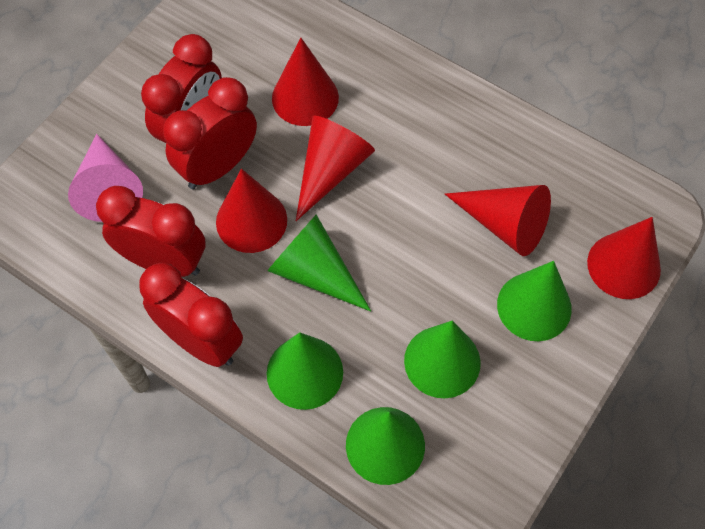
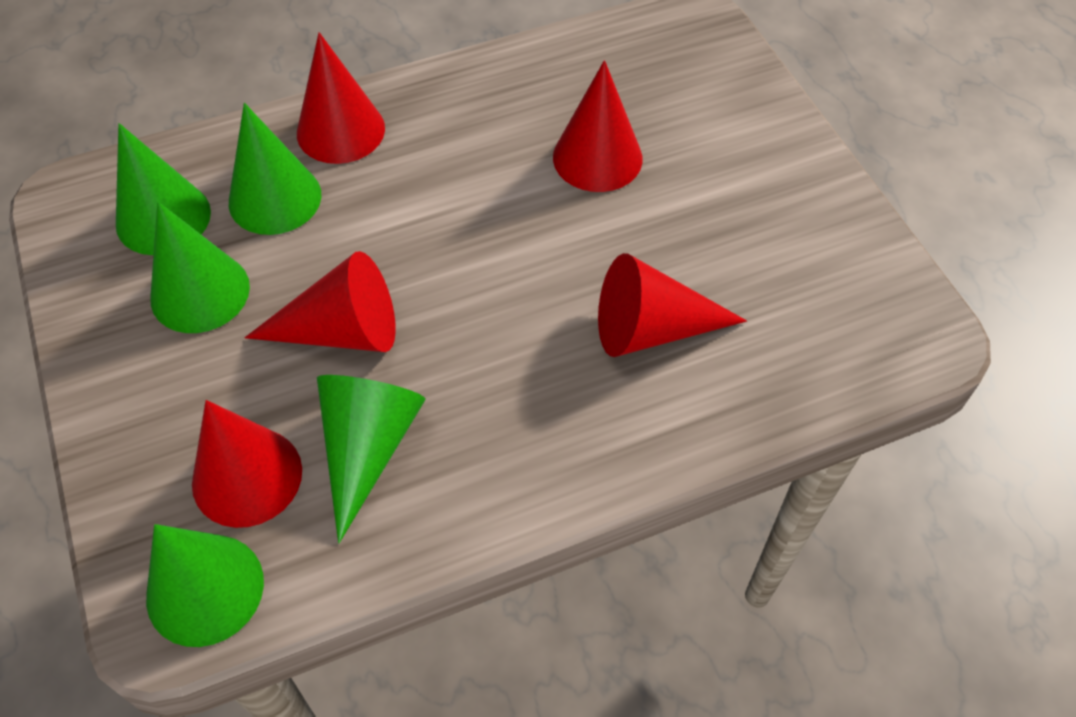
pink cone: 1 -> 0
red clock: 4 -> 0

